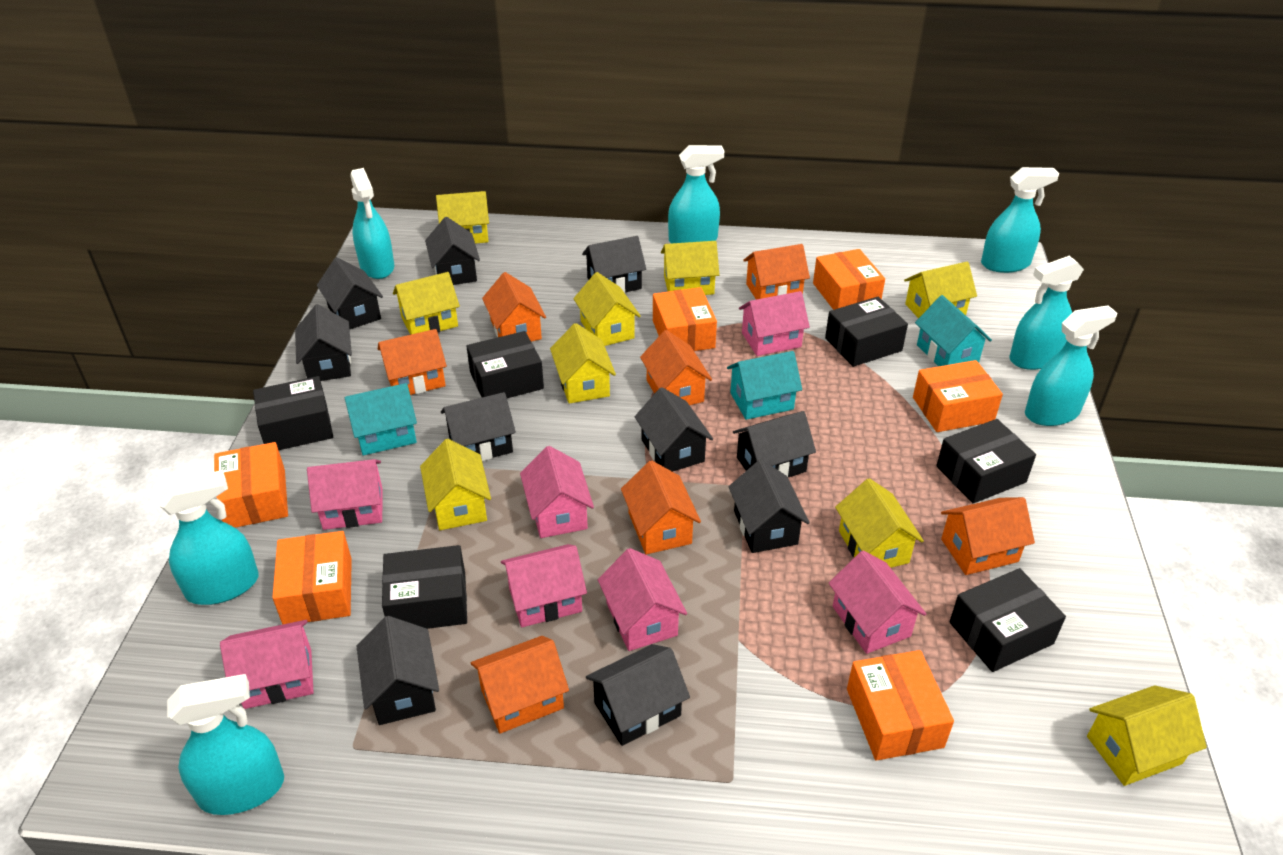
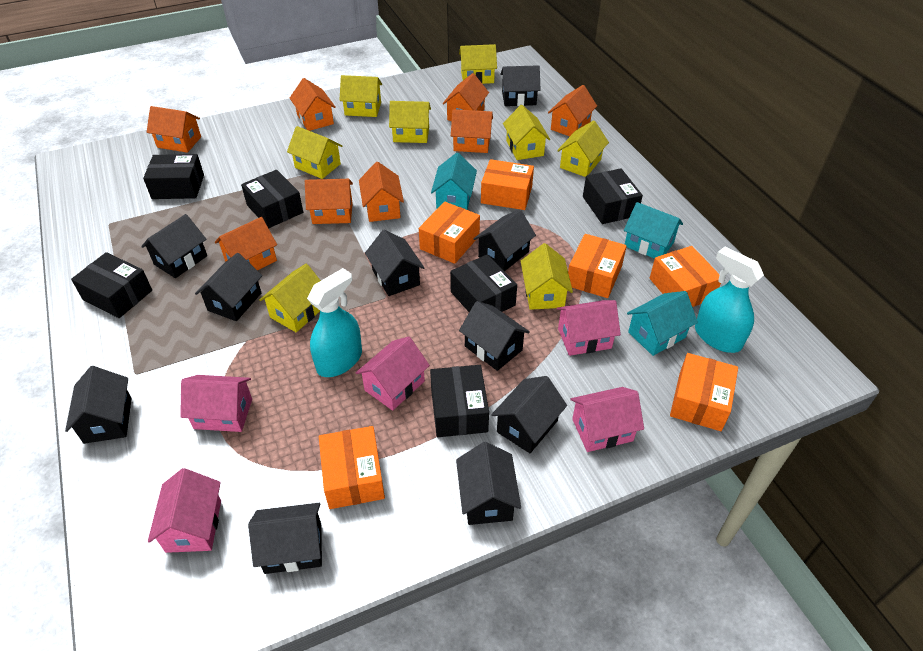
orange house: 7 -> 8
pink house: 7 -> 5
turquoise spray bottle: 7 -> 2
yellow house: 9 -> 8

